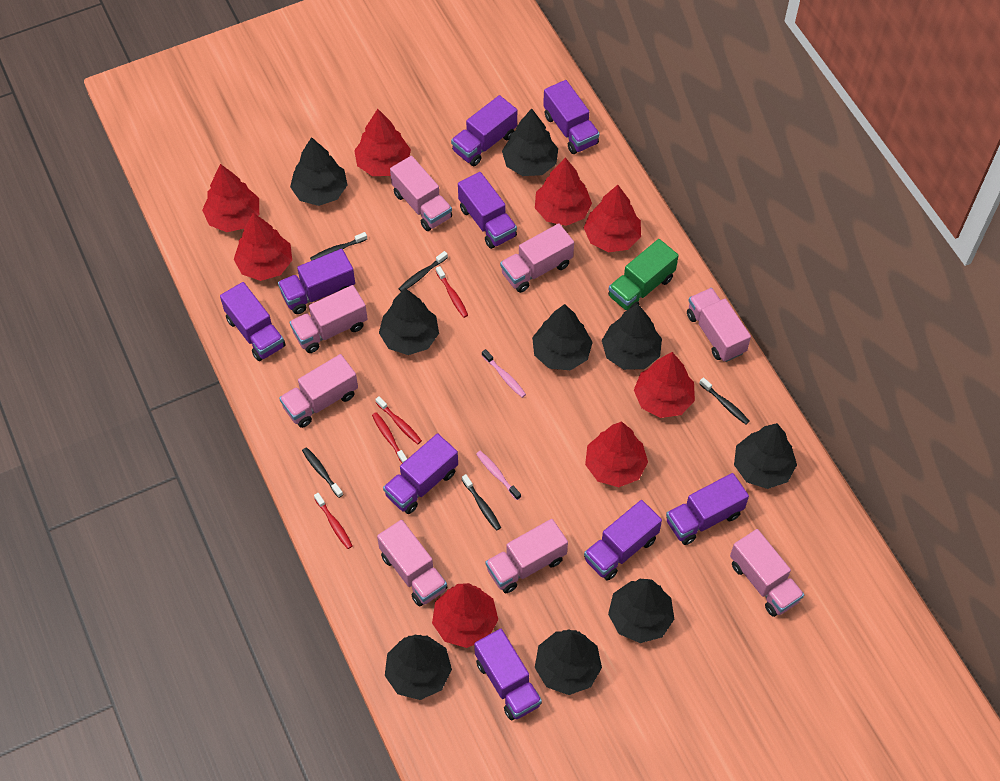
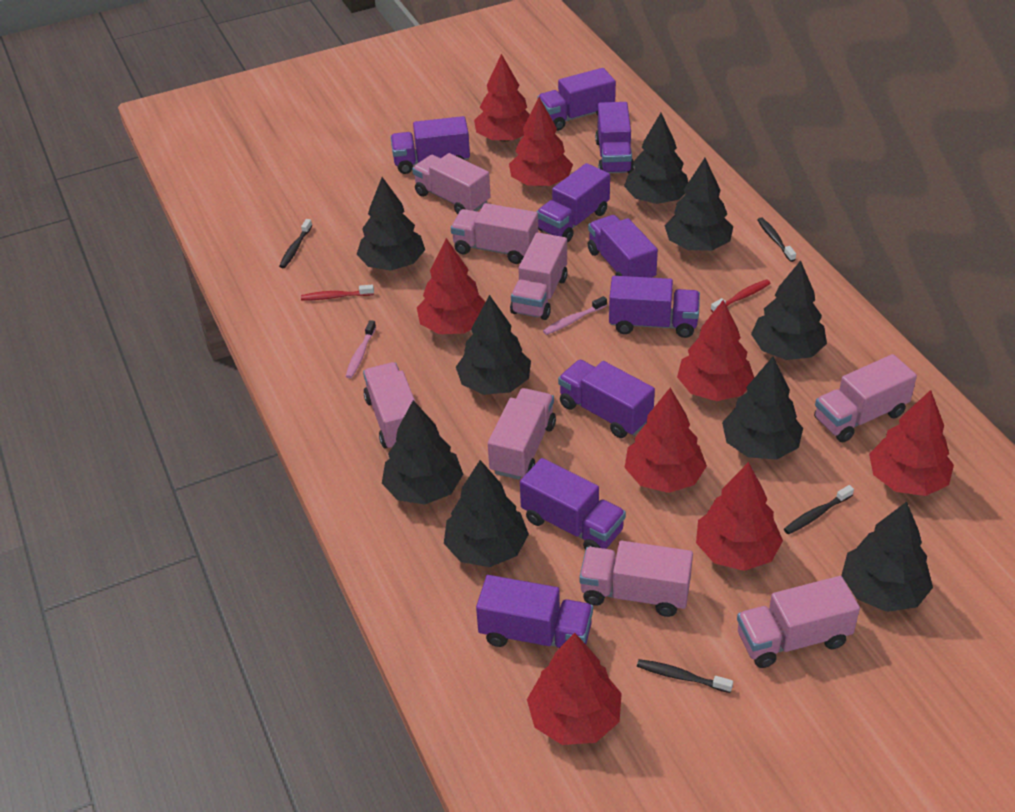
black toothbrush: 5 -> 4
green truck: 1 -> 0
red toothbrush: 4 -> 2

